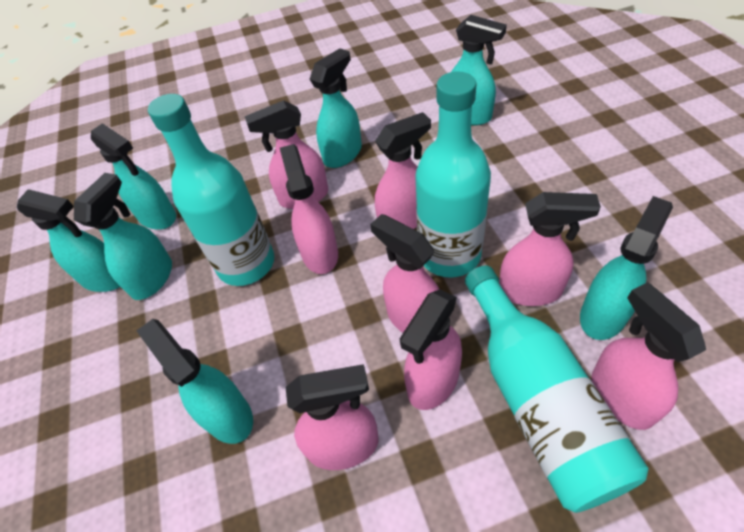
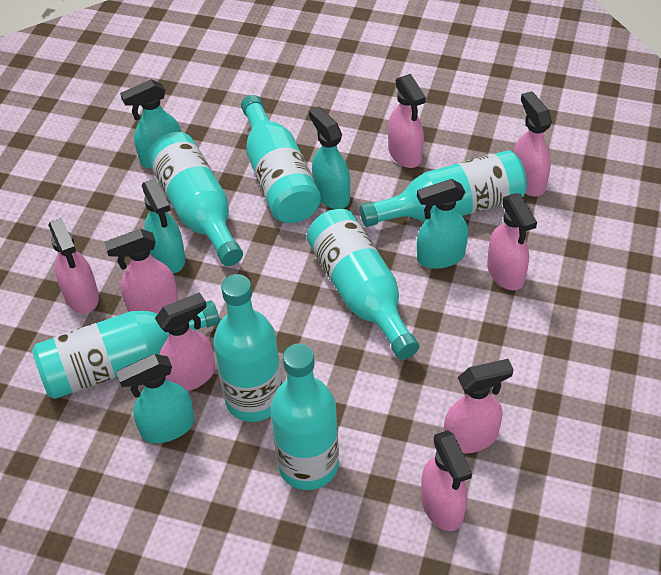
turquoise bottle: 3 -> 7
turquoise spray bottle: 7 -> 5

